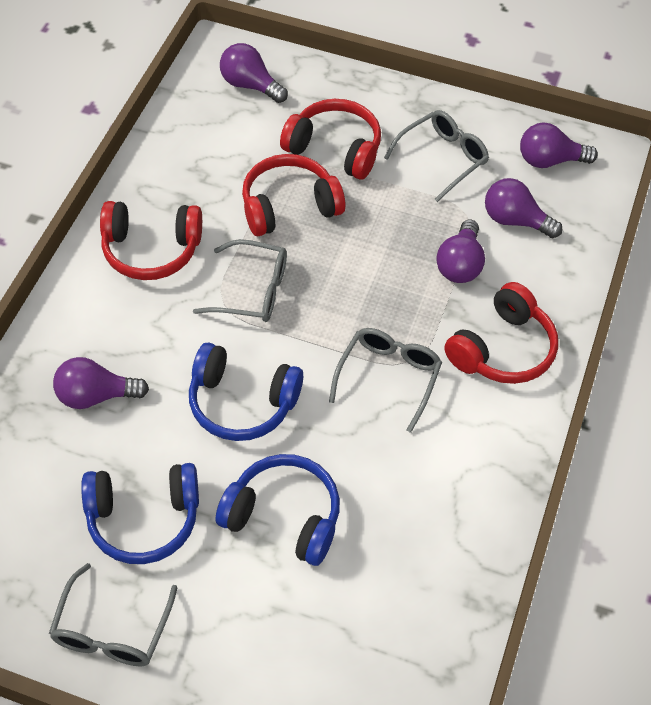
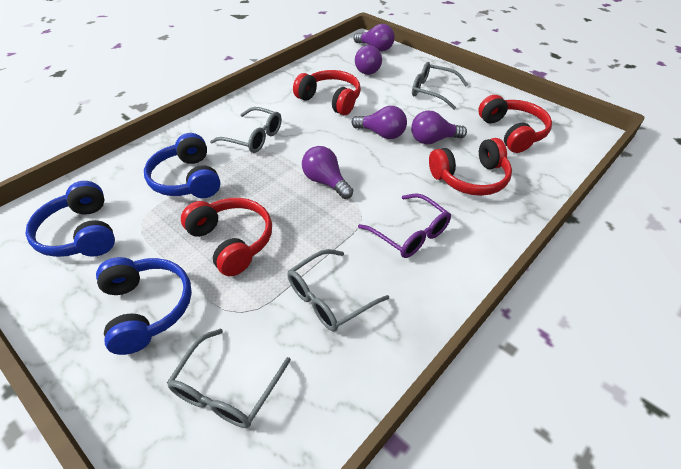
purple glasses: 0 -> 1

